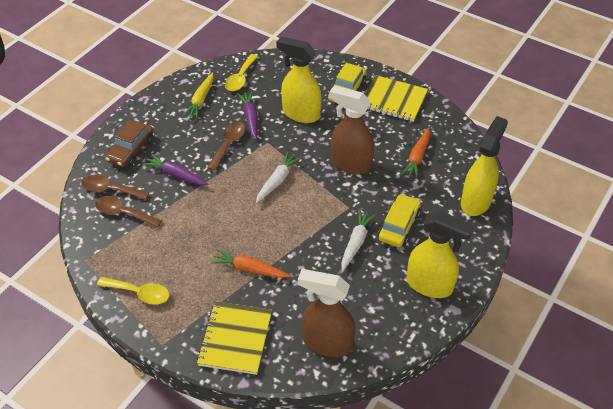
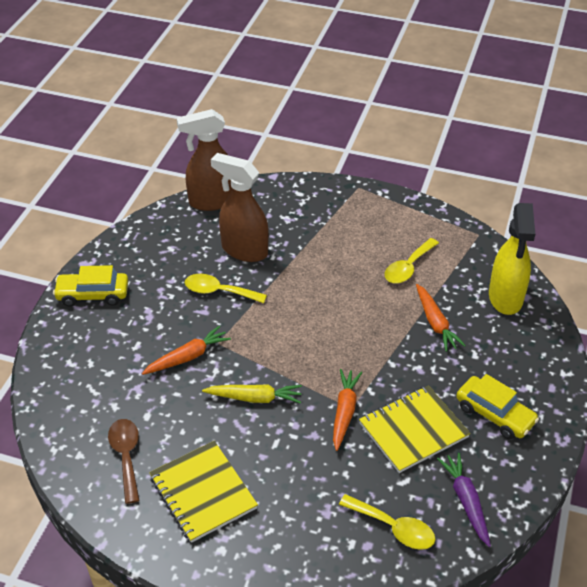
brown car: 1 -> 0
brown spoon: 3 -> 1
orange carrot: 2 -> 3
purple carrot: 2 -> 1
white carrot: 2 -> 0
yellow spoon: 2 -> 3
yellow spray bottle: 3 -> 1

